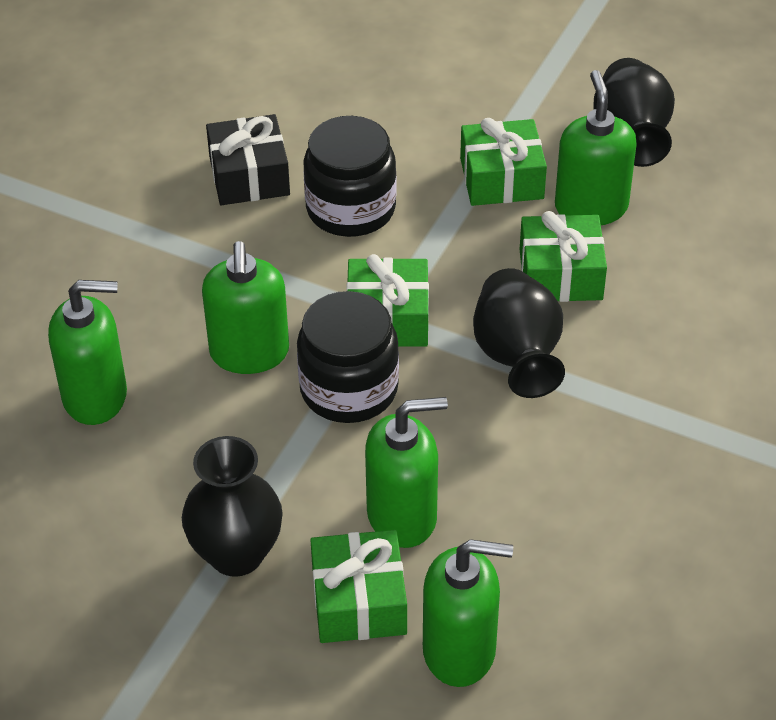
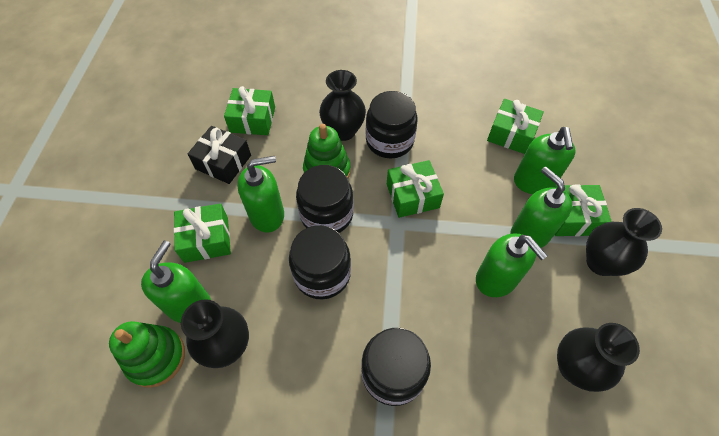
black jar: 2 -> 4
black vase: 3 -> 4
green gift: 4 -> 5
green stacking toy: 0 -> 2

